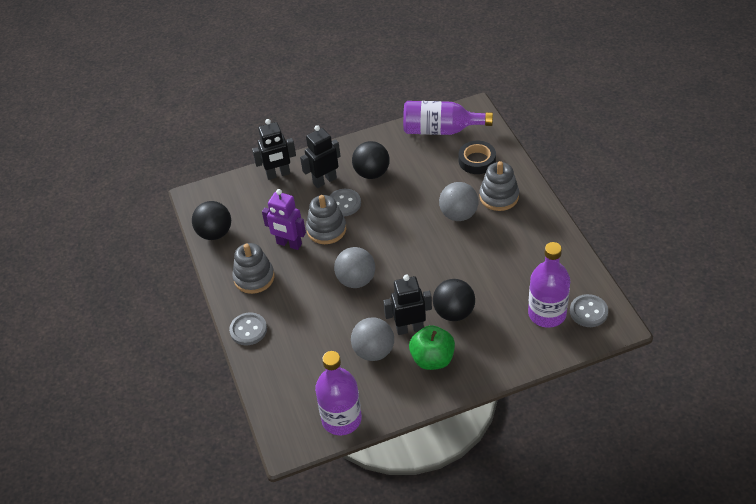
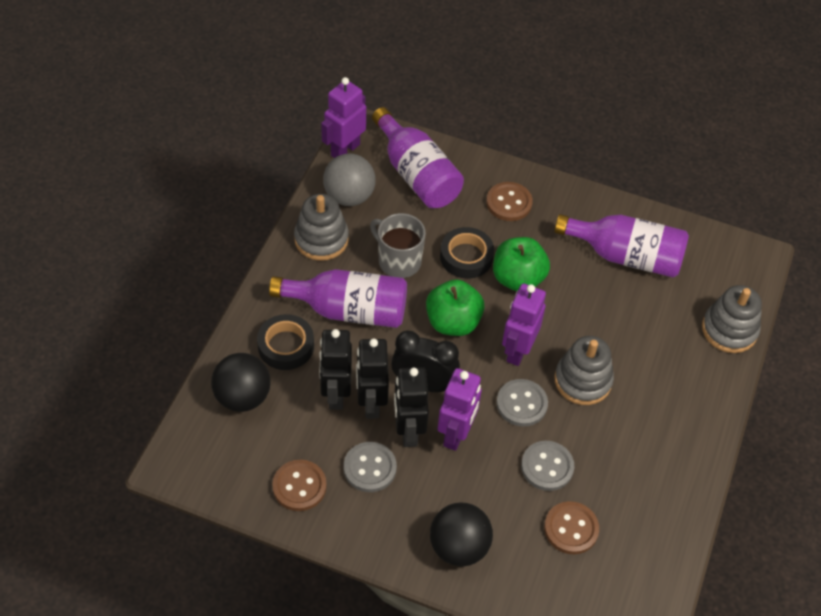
black ball: 3 -> 2
black clock: 0 -> 1
black tape: 1 -> 2
brown button: 0 -> 3
green apple: 1 -> 2
grey ball: 3 -> 1
grey mug: 0 -> 1
purple robot: 1 -> 3

